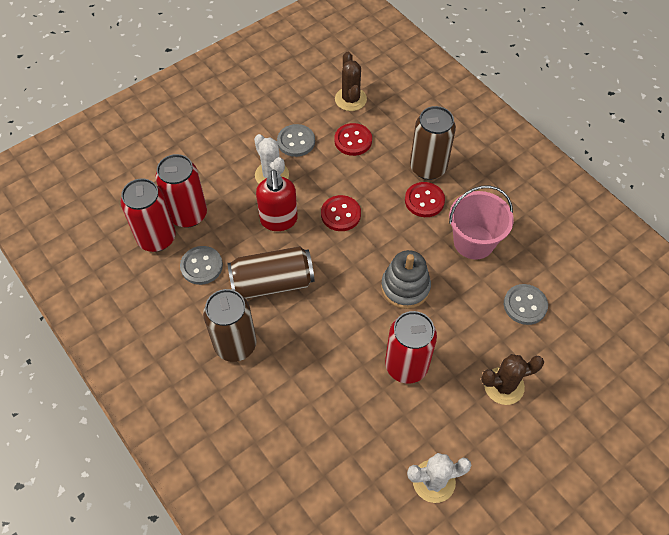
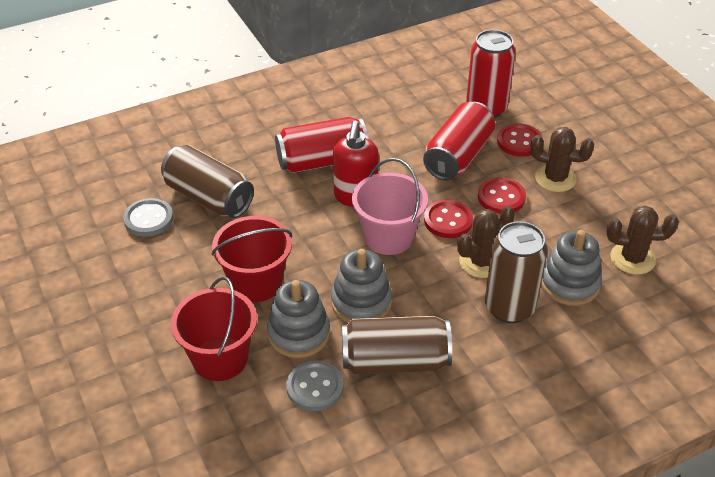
brown cactus: 2 -> 3
grey button: 3 -> 2
grey stacking toy: 1 -> 3
red bucket: 0 -> 2
white cactus: 2 -> 0

